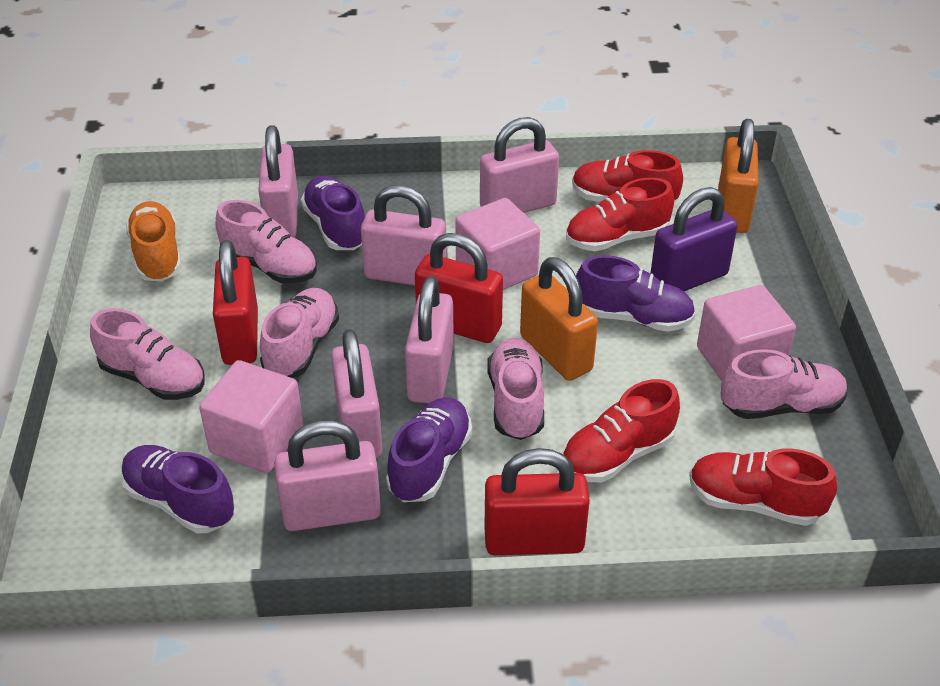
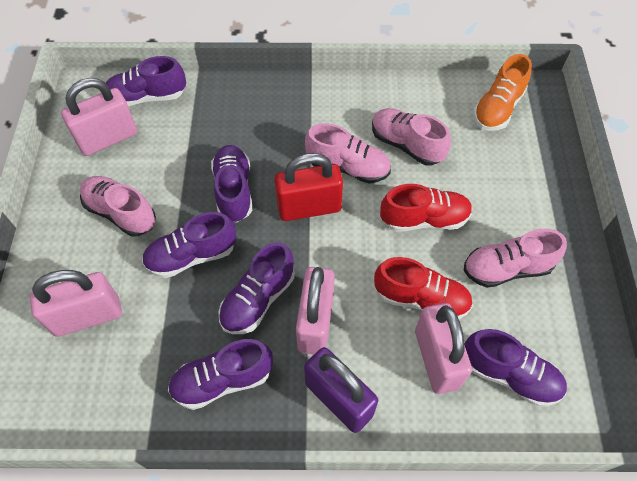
orange padlock: 2 -> 0
pink cube: 3 -> 0
pink padlock: 6 -> 4
pink shoe: 5 -> 4
purple shoe: 4 -> 6
red padlock: 3 -> 1
red shoe: 4 -> 2

